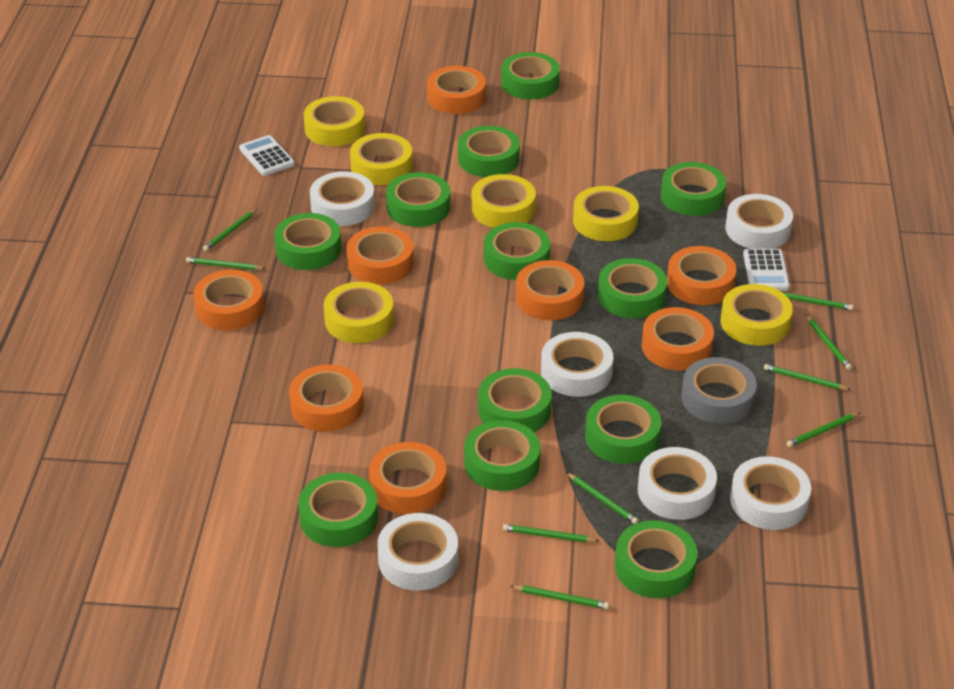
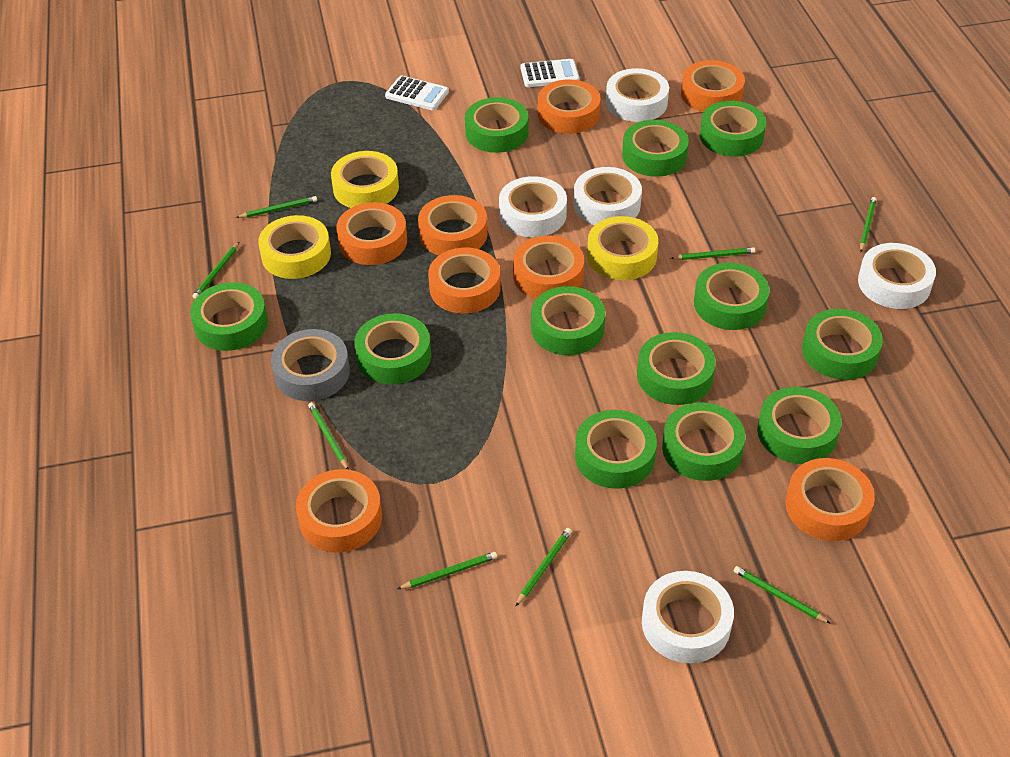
green pencil: 9 -> 8
white tape: 6 -> 5
yellow tape: 6 -> 3

